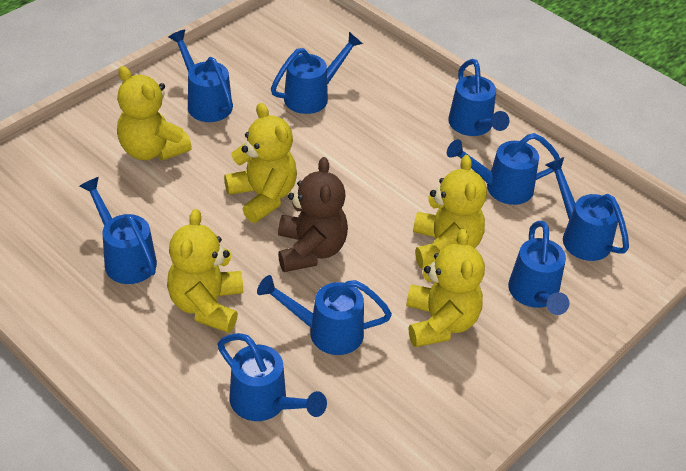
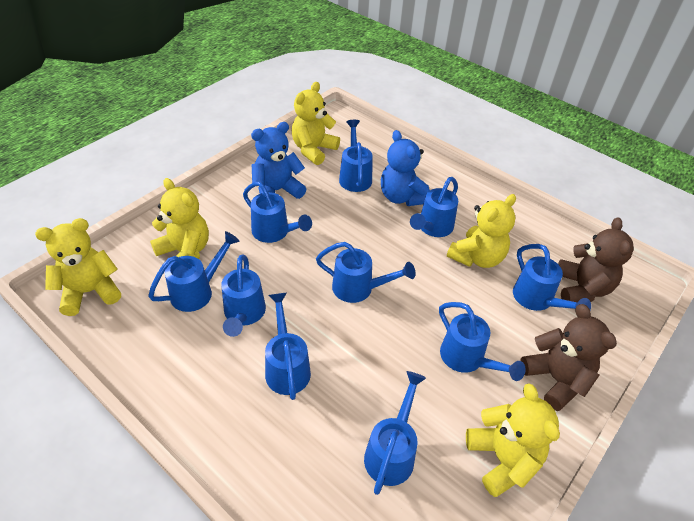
blue teddy bear: 0 -> 2
blue watering can: 9 -> 10
brown teddy bear: 1 -> 2

